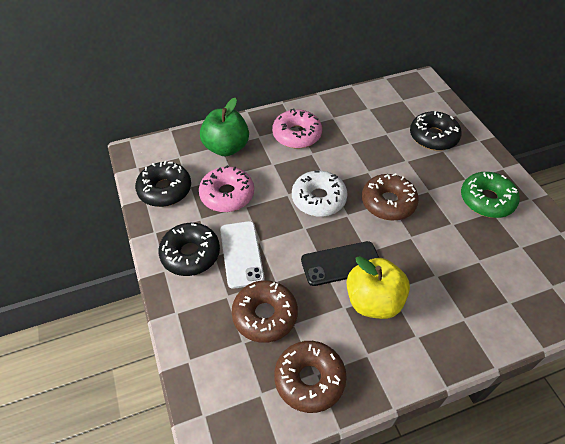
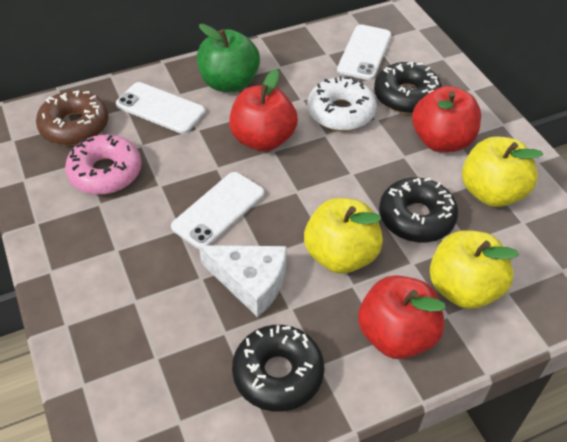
black phone: 1 -> 0
brown donut: 3 -> 1
green donut: 1 -> 0
pink donut: 2 -> 1
red apple: 0 -> 3
white cheese: 0 -> 1
white phone: 1 -> 3
yellow apple: 1 -> 3

